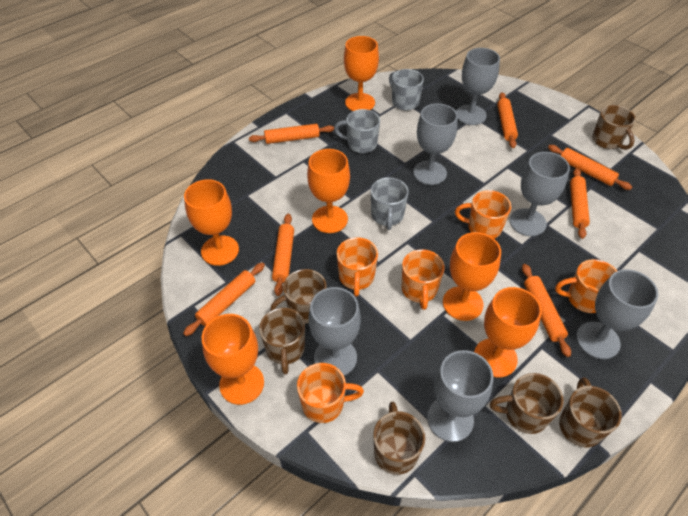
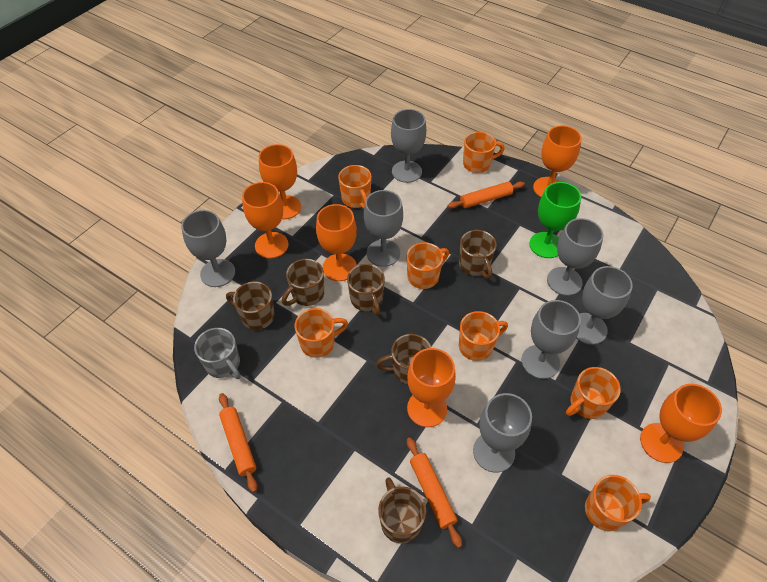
green goblet: 0 -> 1
grey goblet: 6 -> 7
grey mug: 3 -> 1
orange mug: 5 -> 7
orange rolling pin: 7 -> 3

